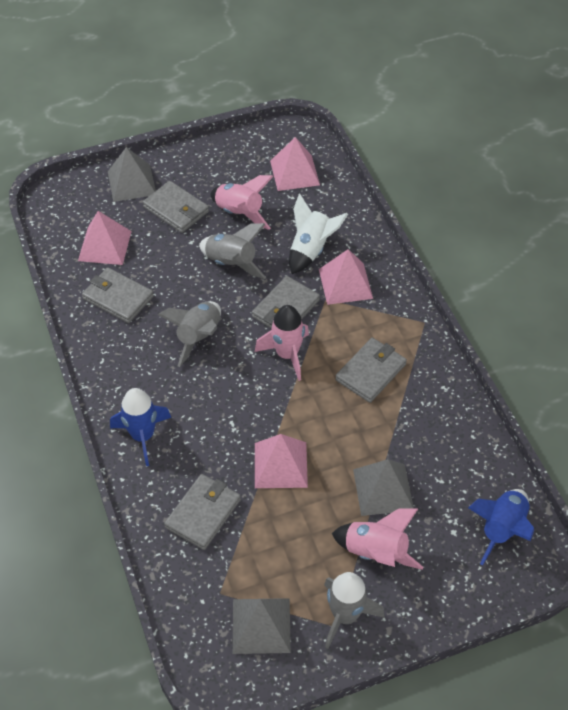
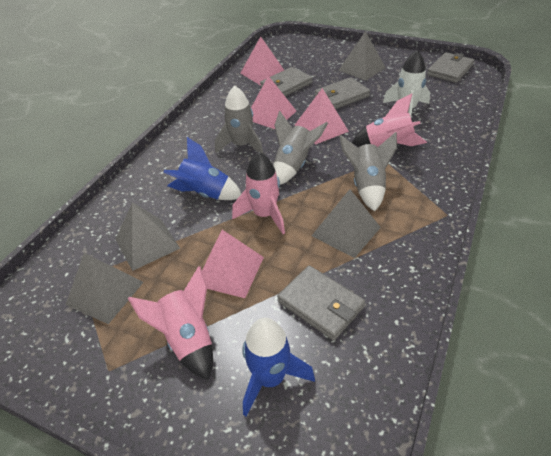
grey pyramid: 3 -> 4
grey wallet: 5 -> 4

